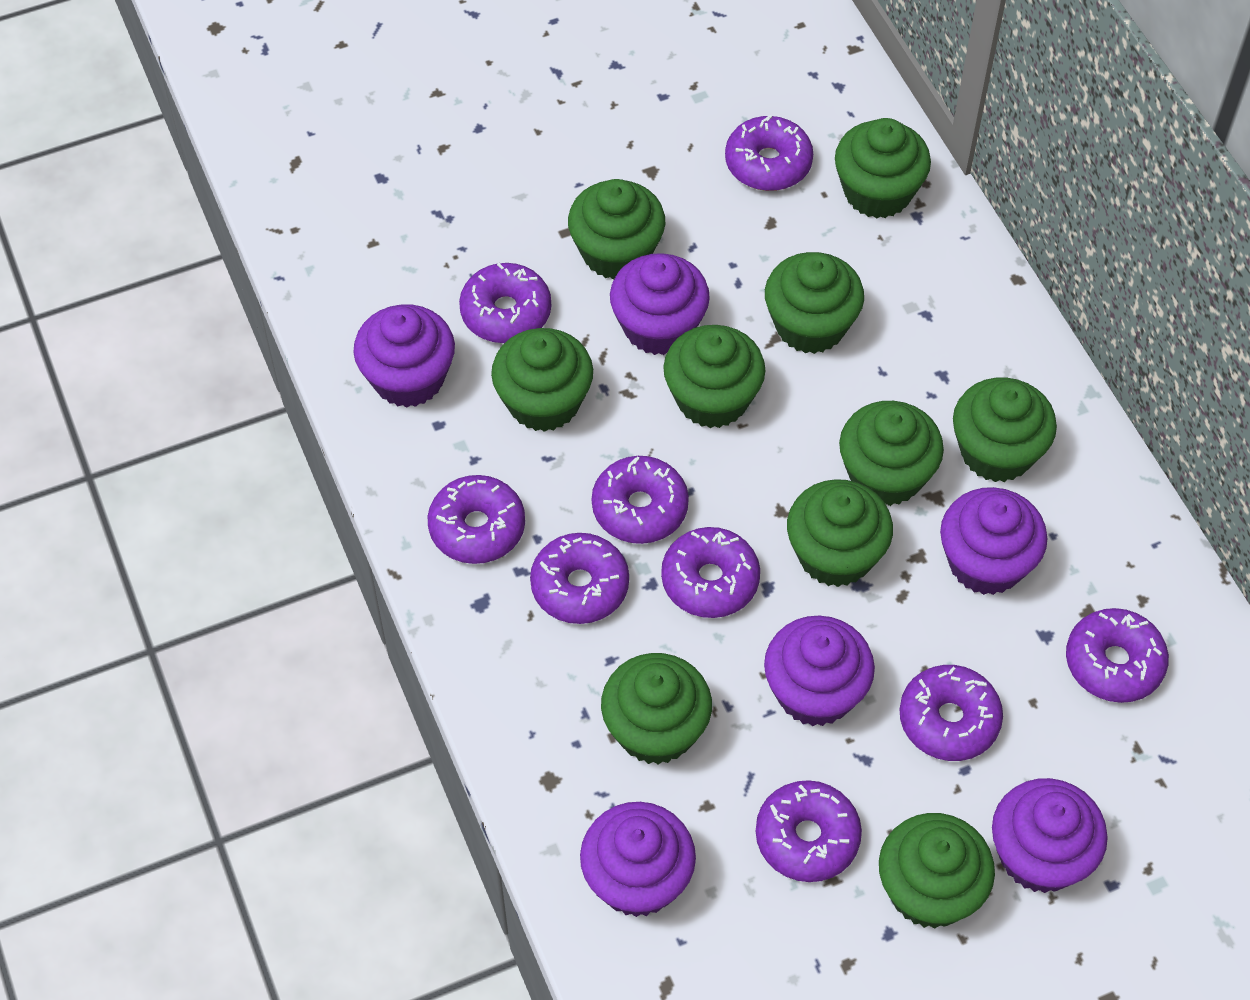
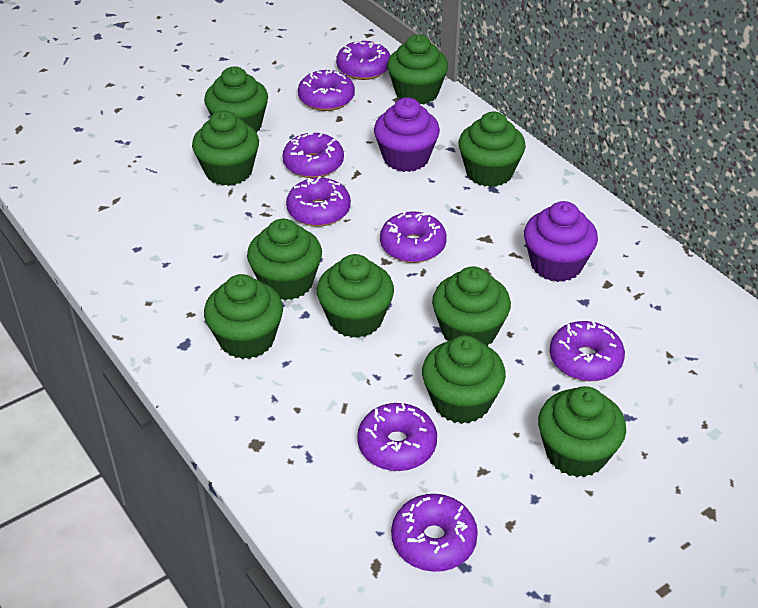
purple cupcake: 6 -> 2
purple donut: 9 -> 8

